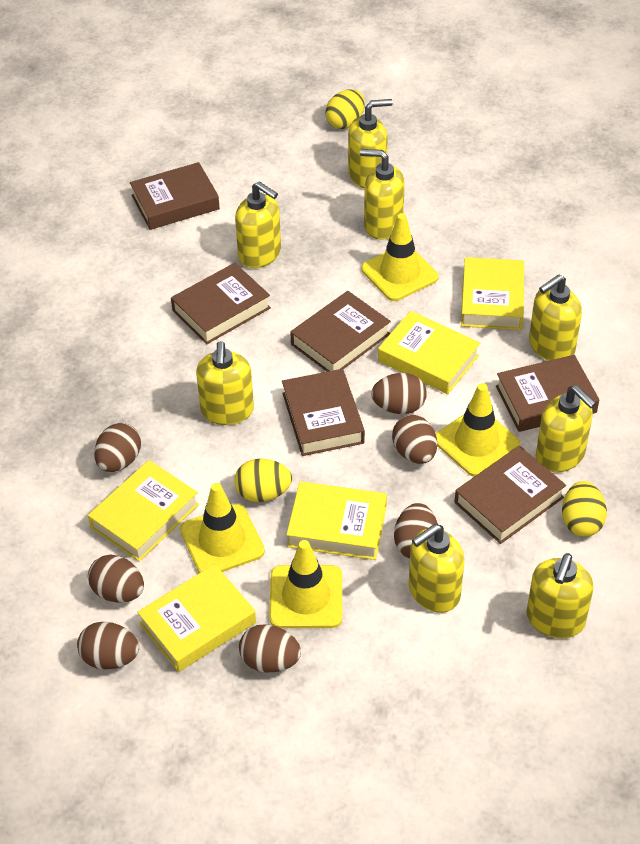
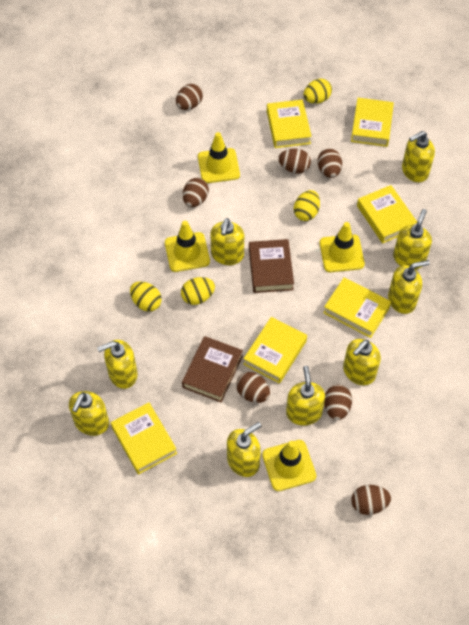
brown book: 6 -> 2
yellow book: 5 -> 6
yellow egg: 3 -> 4
yellow soap dispenser: 8 -> 9

